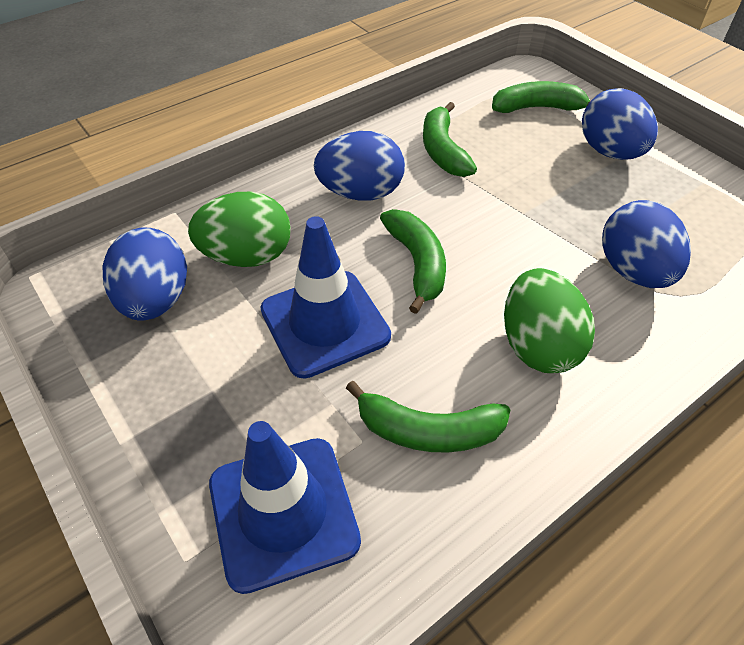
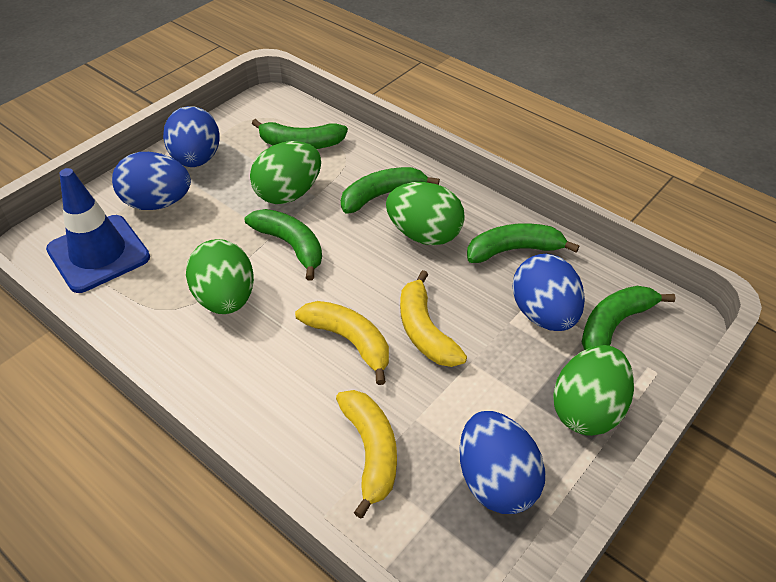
blue traffic cone: 2 -> 1
green banana: 4 -> 5
green egg: 2 -> 4
yellow banana: 0 -> 3

